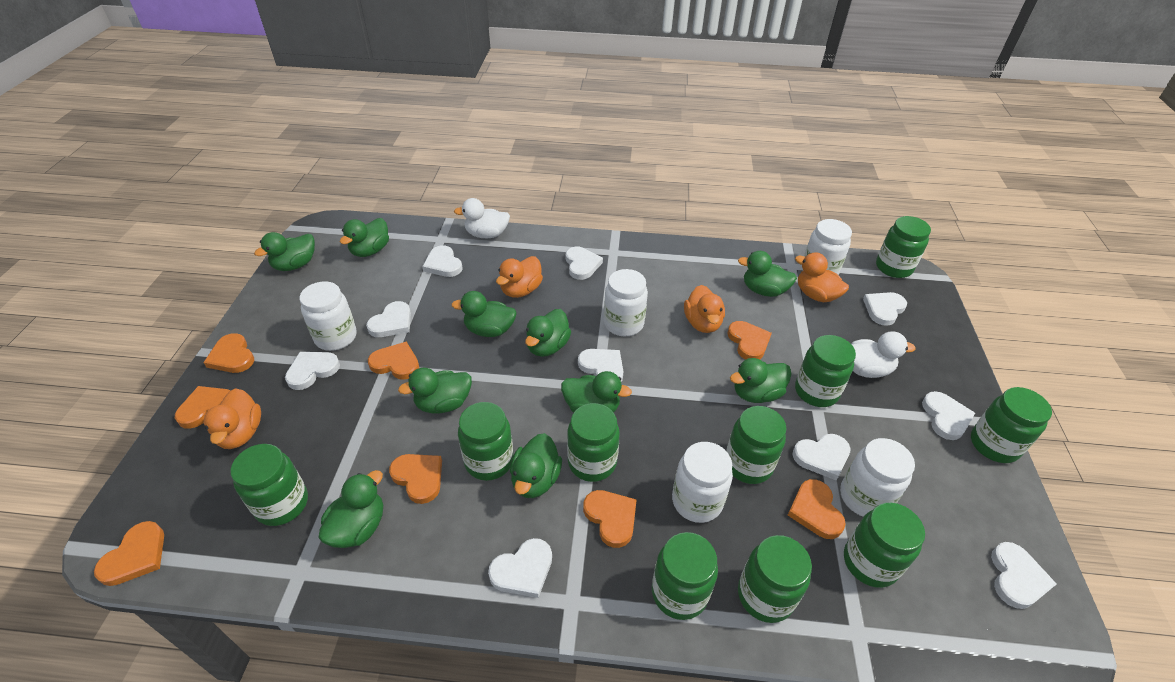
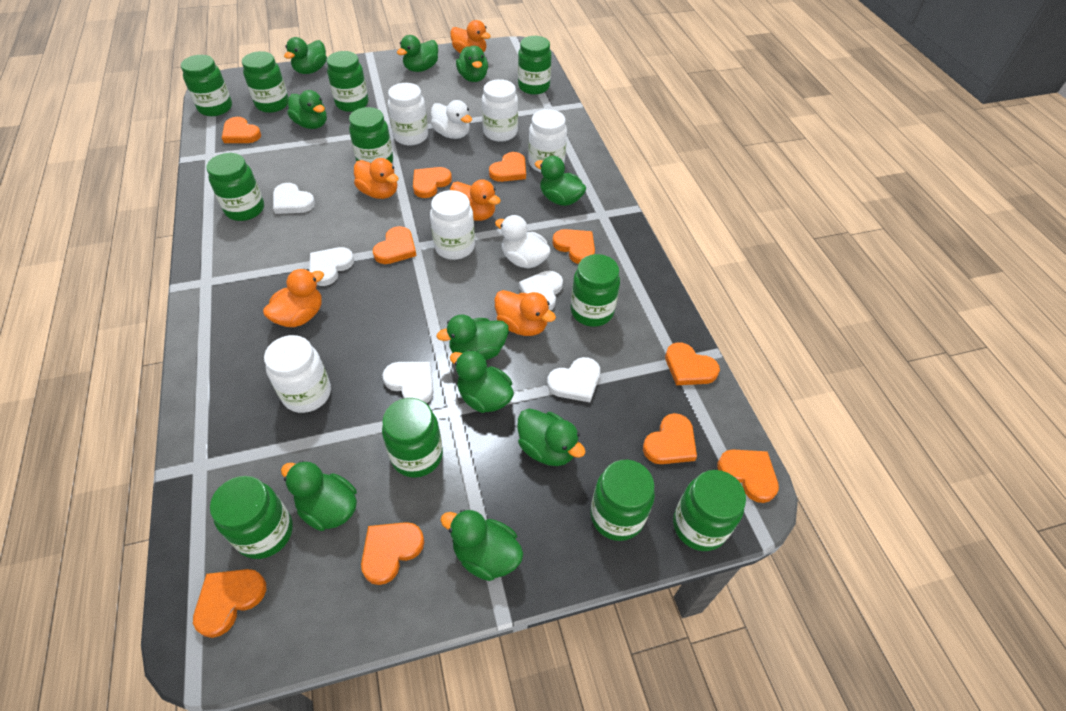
green jar: 10 -> 11
orange duck: 4 -> 5
orange heart: 8 -> 10
white heart: 10 -> 5

